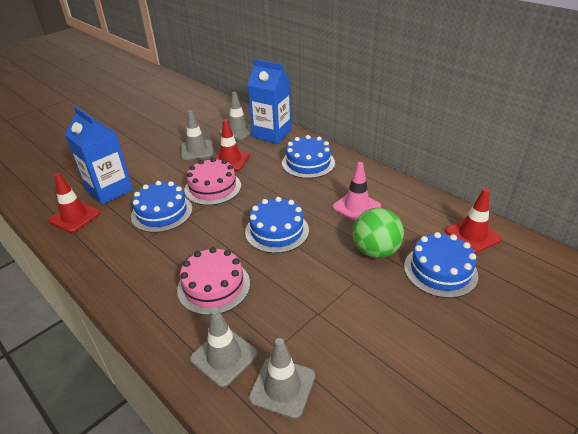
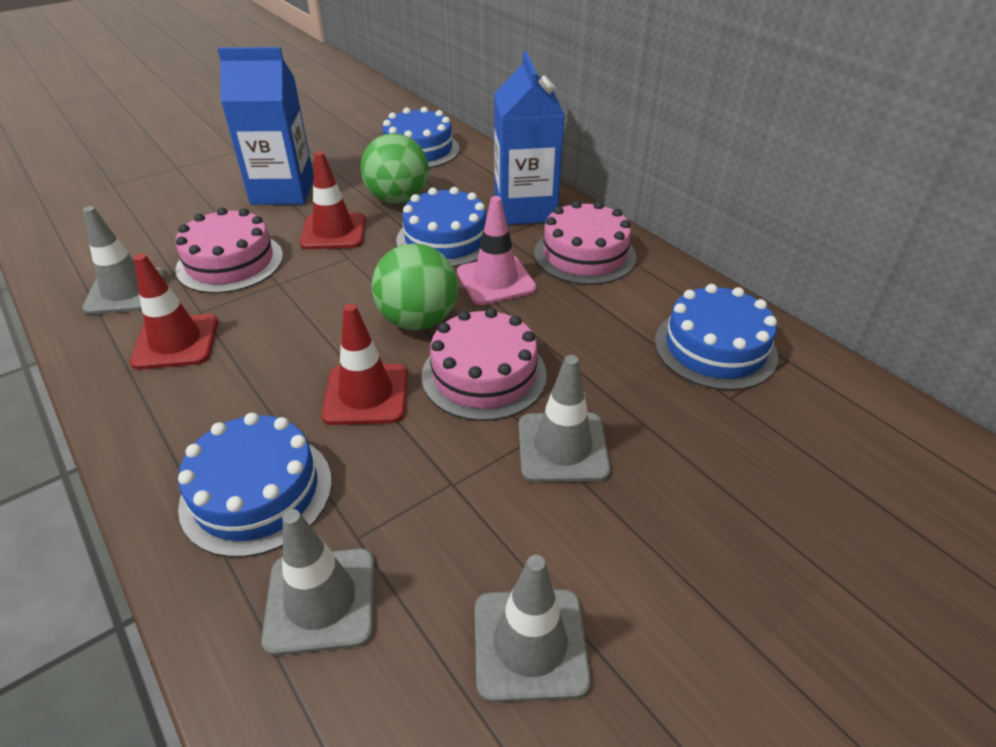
green ball: 1 -> 2
pink cake: 2 -> 3

